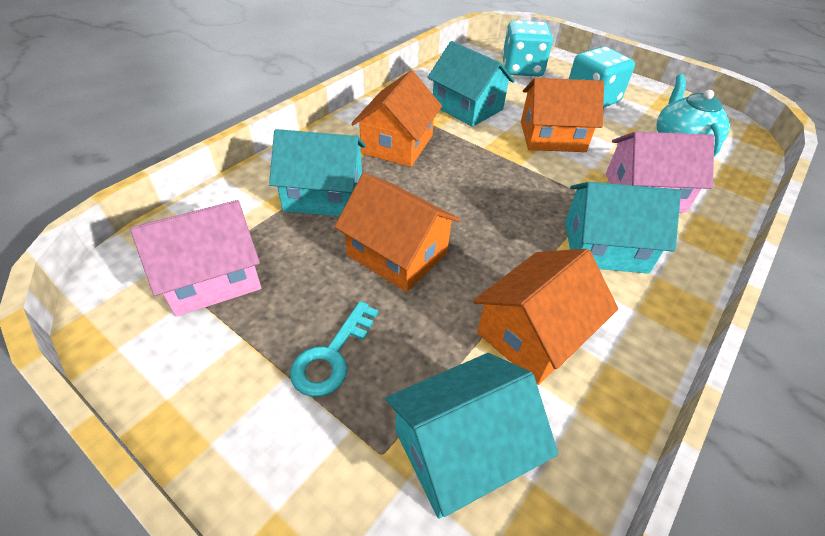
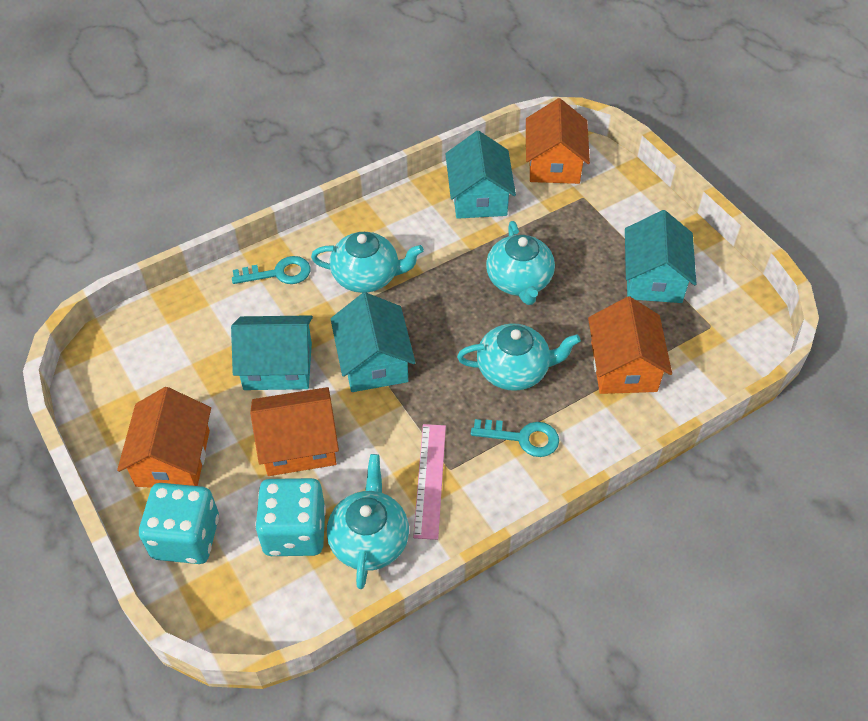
pink house: 2 -> 0
pink ruler: 0 -> 1
turquoise key: 1 -> 2
turquoise teapot: 1 -> 4

